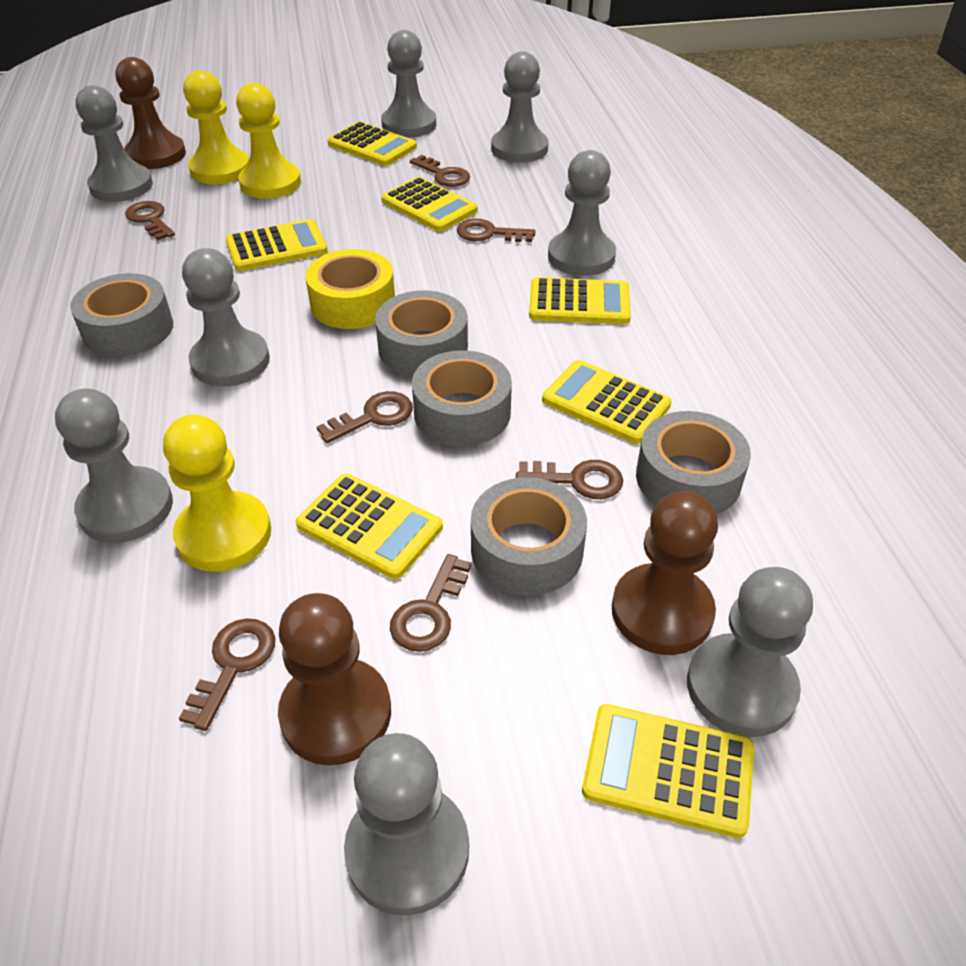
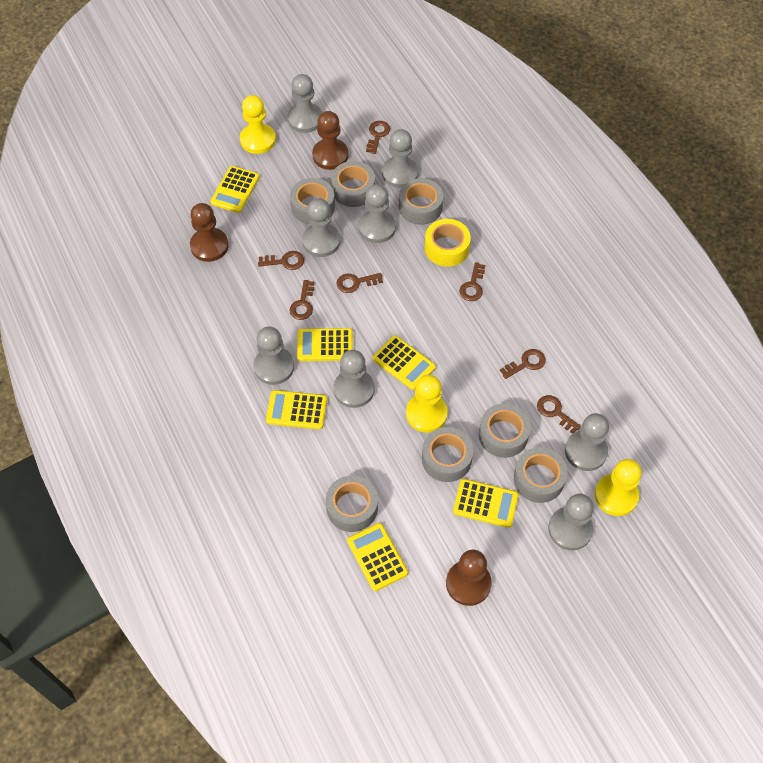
grey tape: 5 -> 7
yellow calculator: 7 -> 6

